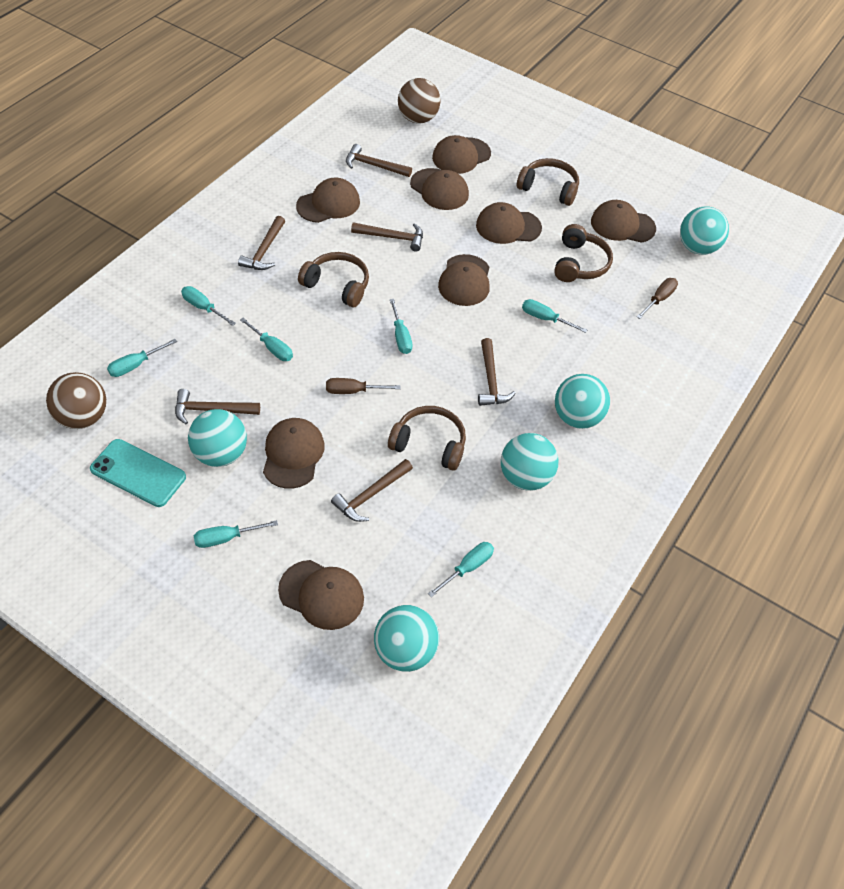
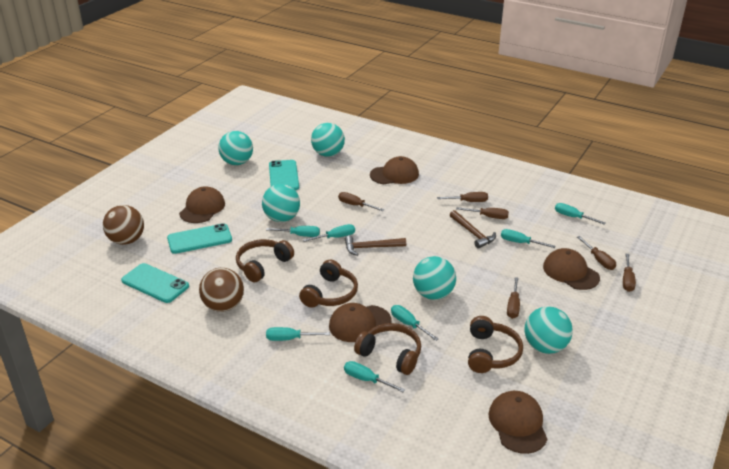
brown cap: 8 -> 5
brown hammer: 6 -> 2
brown screwdriver: 2 -> 6
turquoise phone: 1 -> 3

